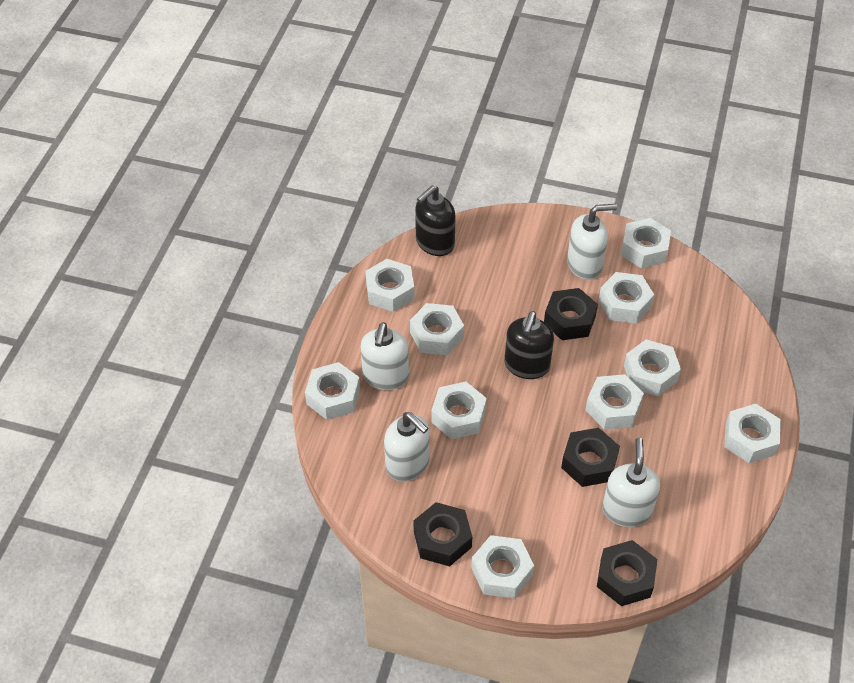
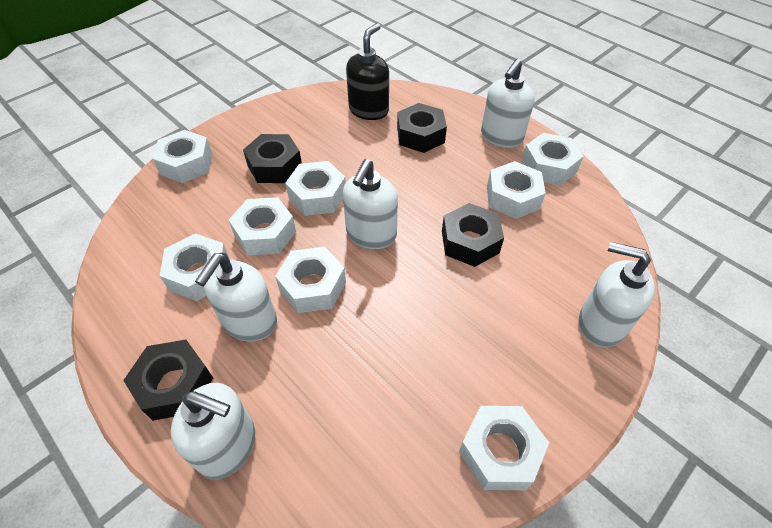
black soap dispenser: 2 -> 1
white nut: 10 -> 8
white soap dispenser: 4 -> 5

